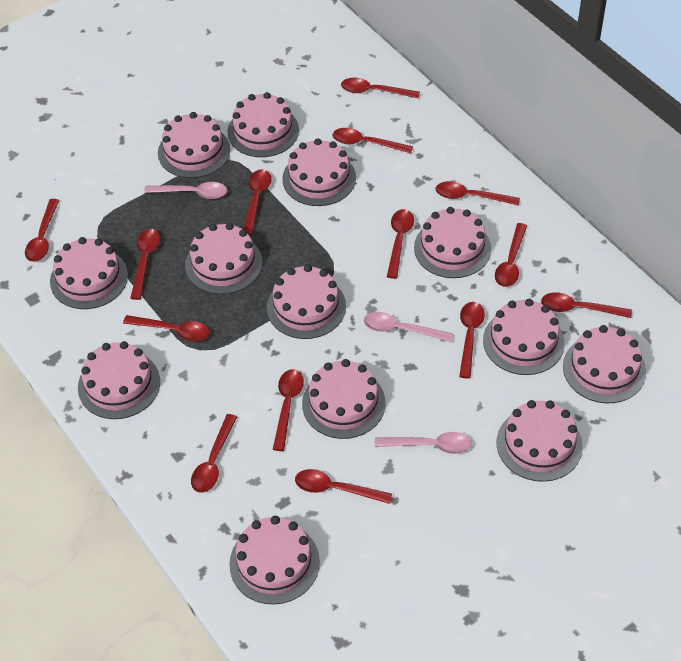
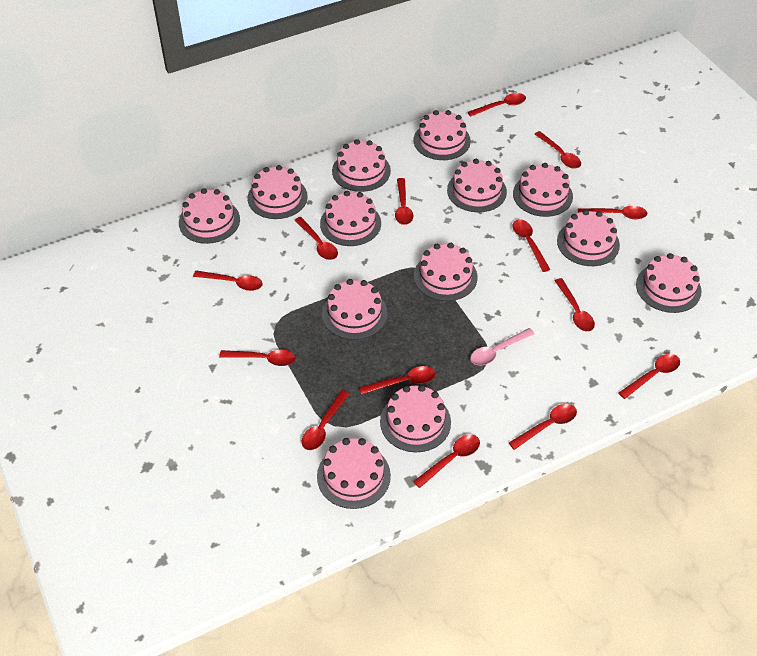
pink spoon: 3 -> 1

